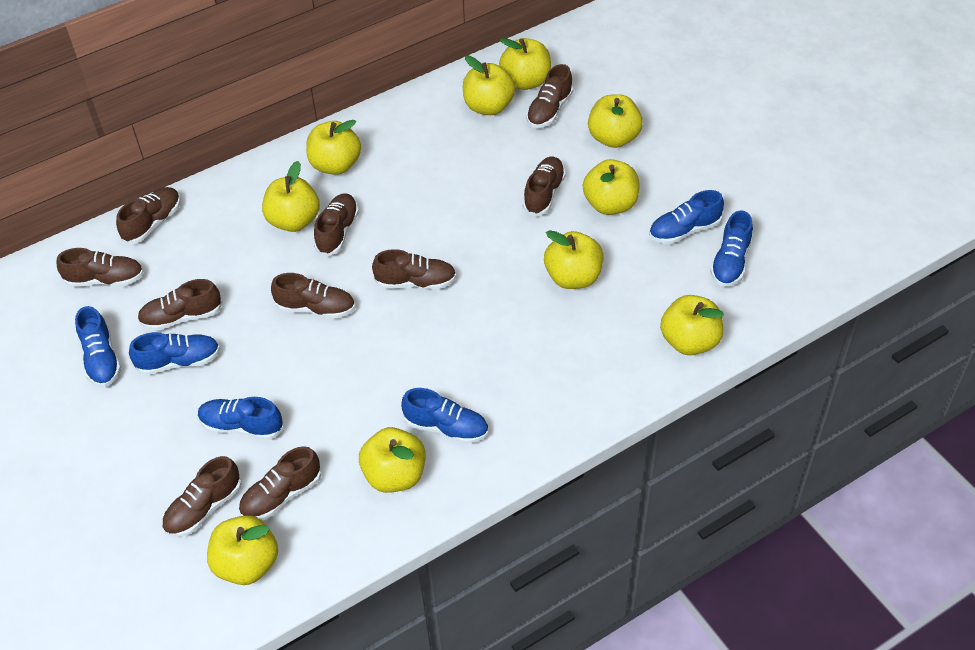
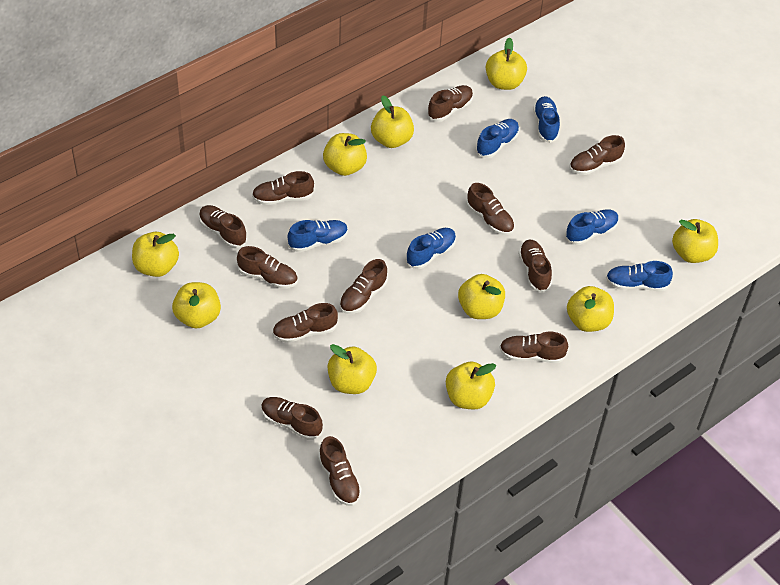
brown shoe: 10 -> 12

